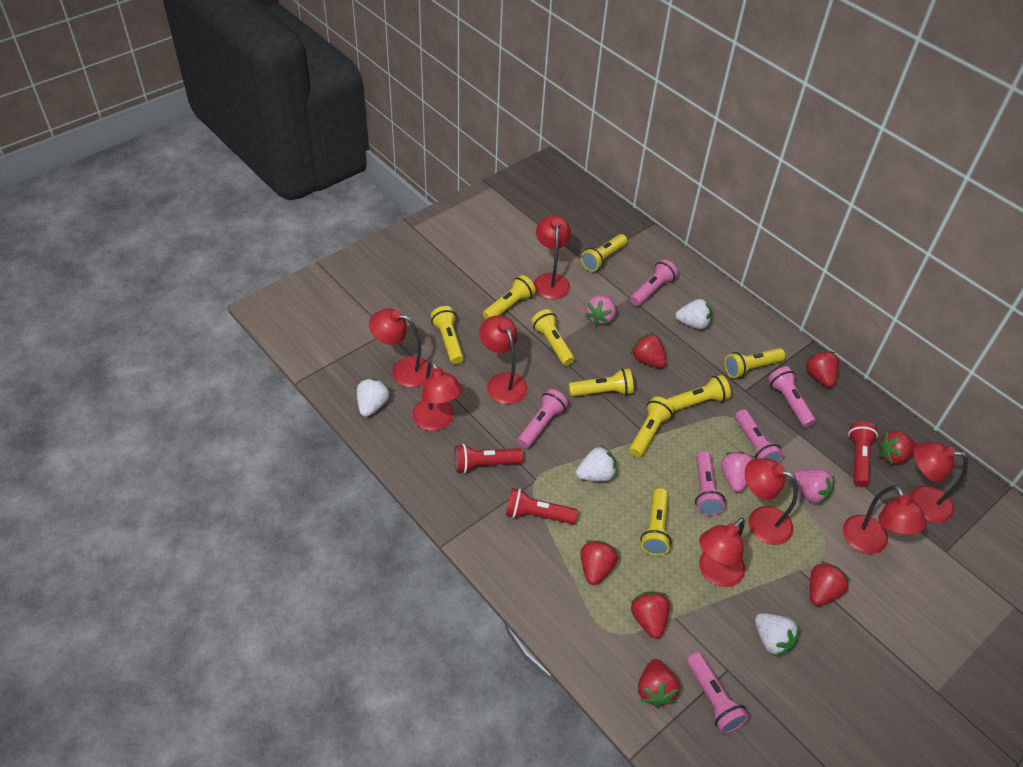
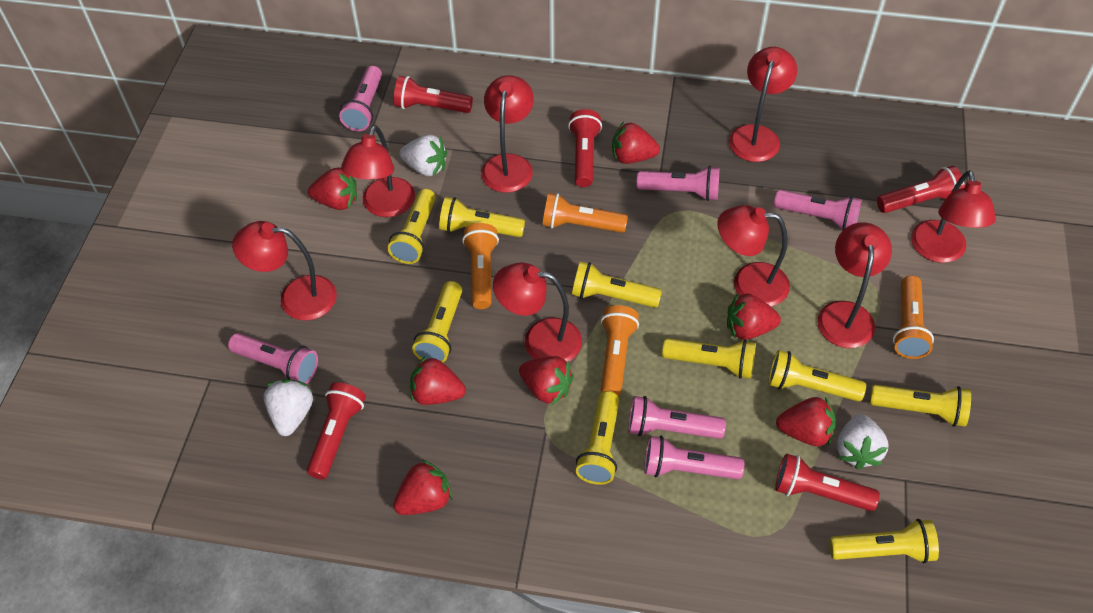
orange flashlight: 0 -> 4
pink strawberry: 3 -> 0
red flashlight: 3 -> 5
white strawberry: 4 -> 3

